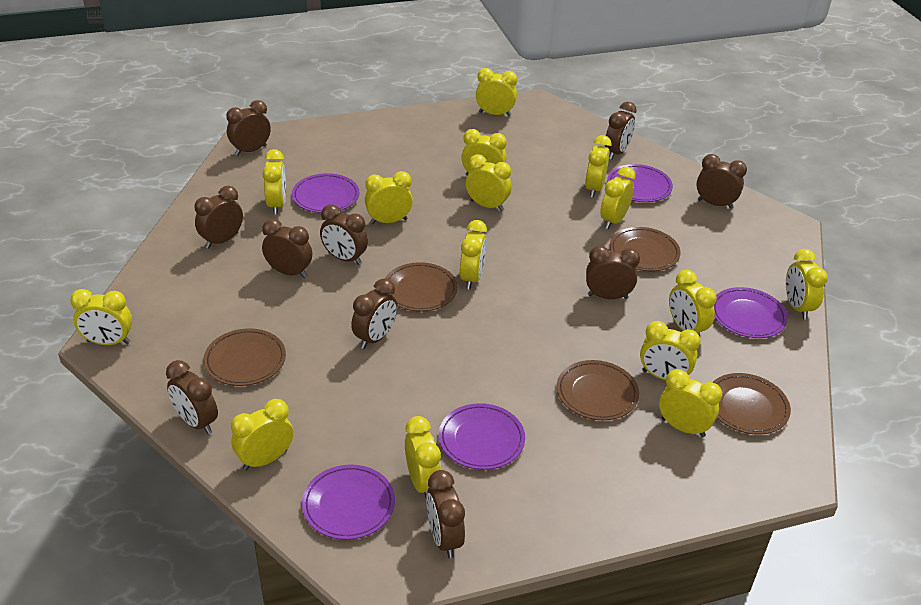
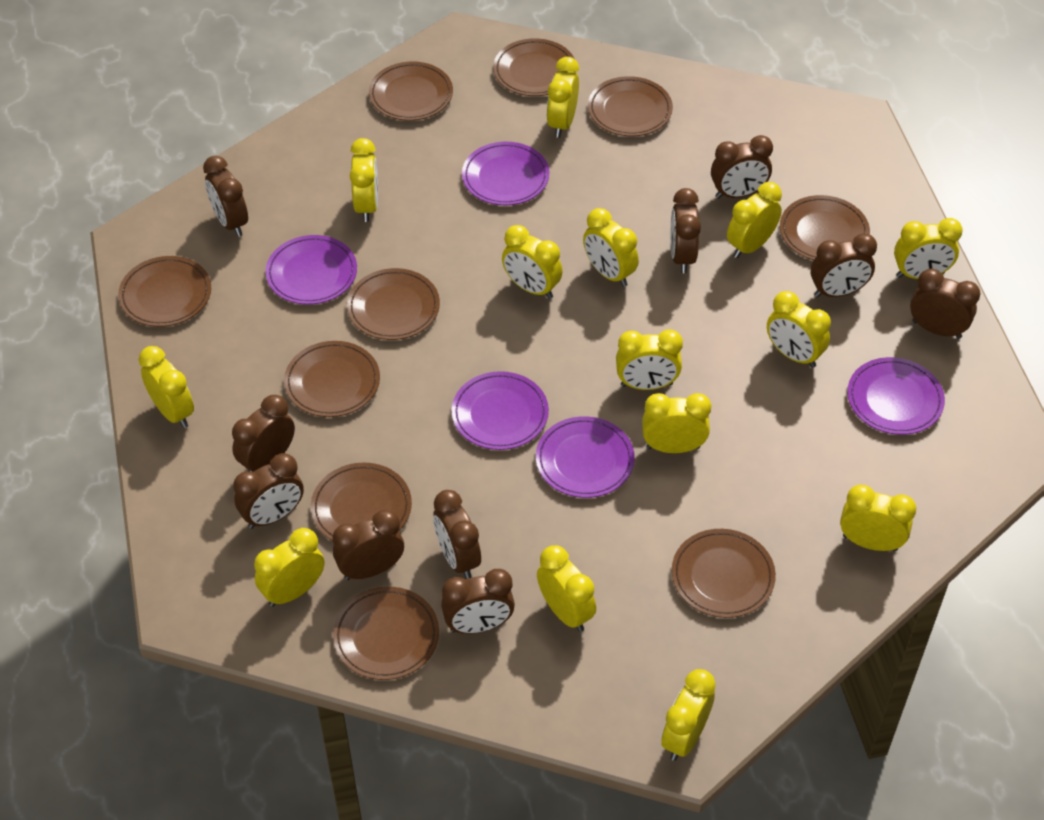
brown plate: 5 -> 10
yellow clock: 15 -> 14

